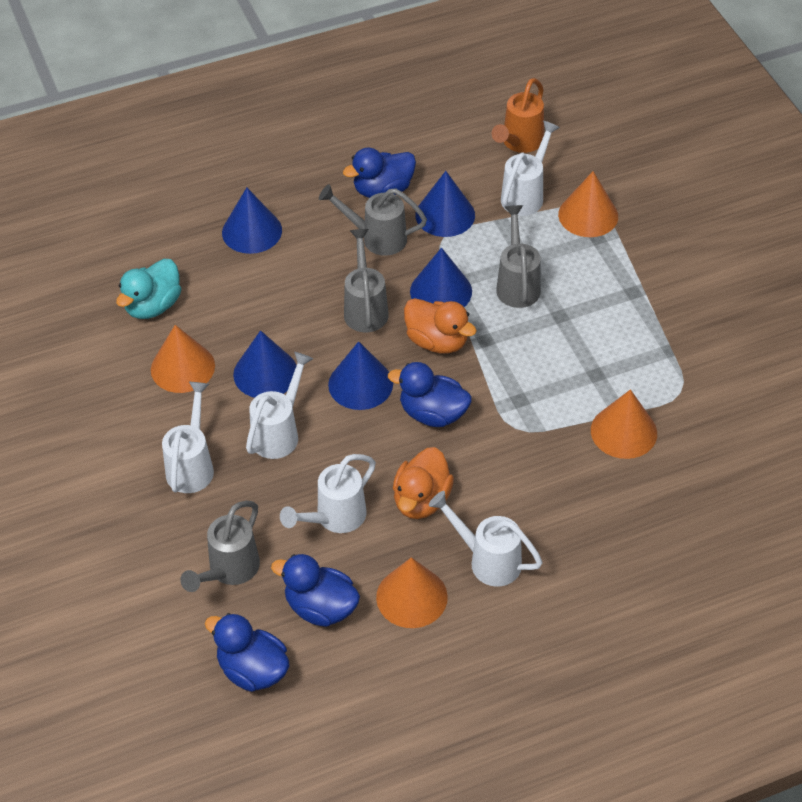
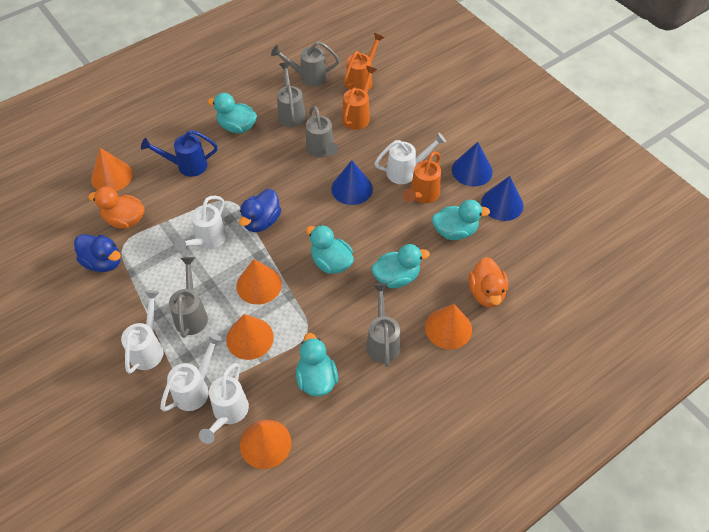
blue cone: 5 -> 3
blue duck: 4 -> 2
blue watering can: 0 -> 1
grey watering can: 4 -> 5
orange cone: 4 -> 5
orange watering can: 1 -> 3
turquoise duck: 1 -> 5

